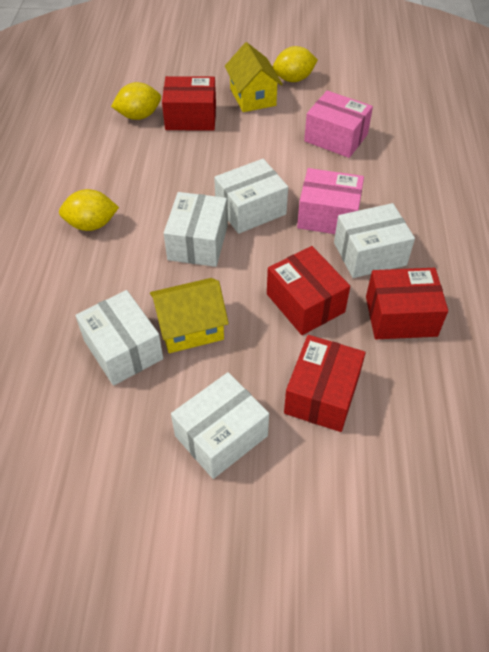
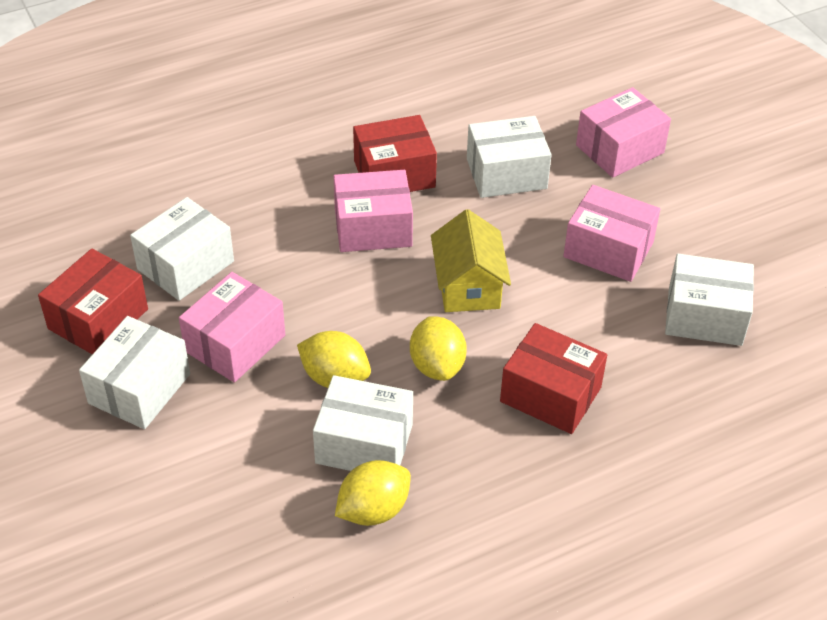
pink box: 2 -> 4
red box: 4 -> 3
yellow house: 2 -> 1

